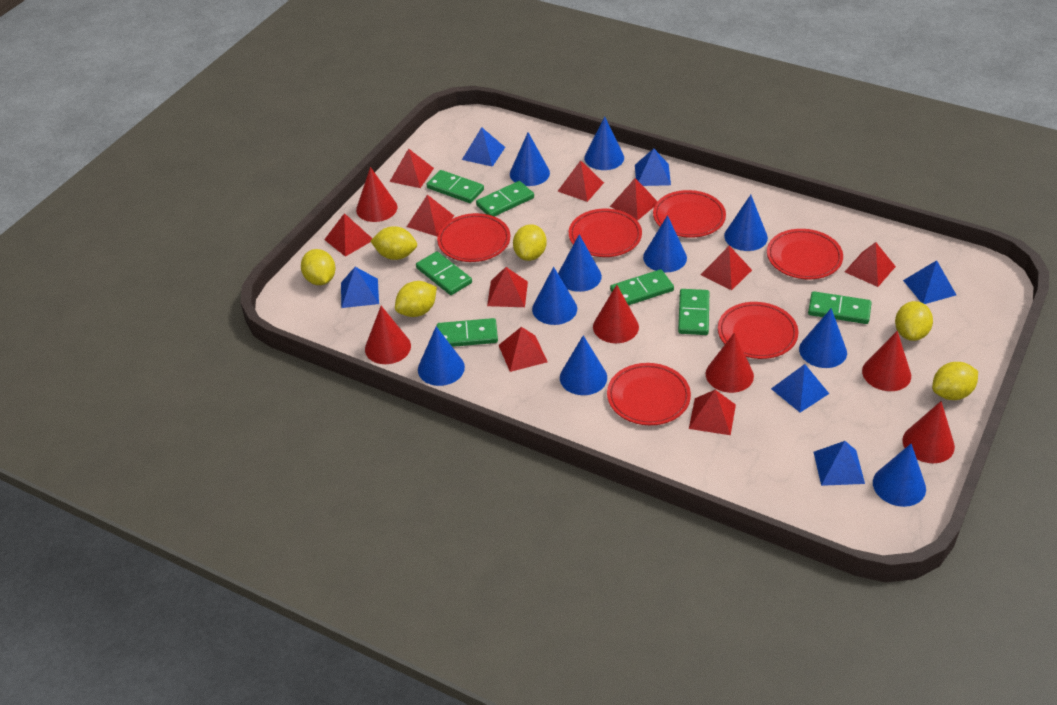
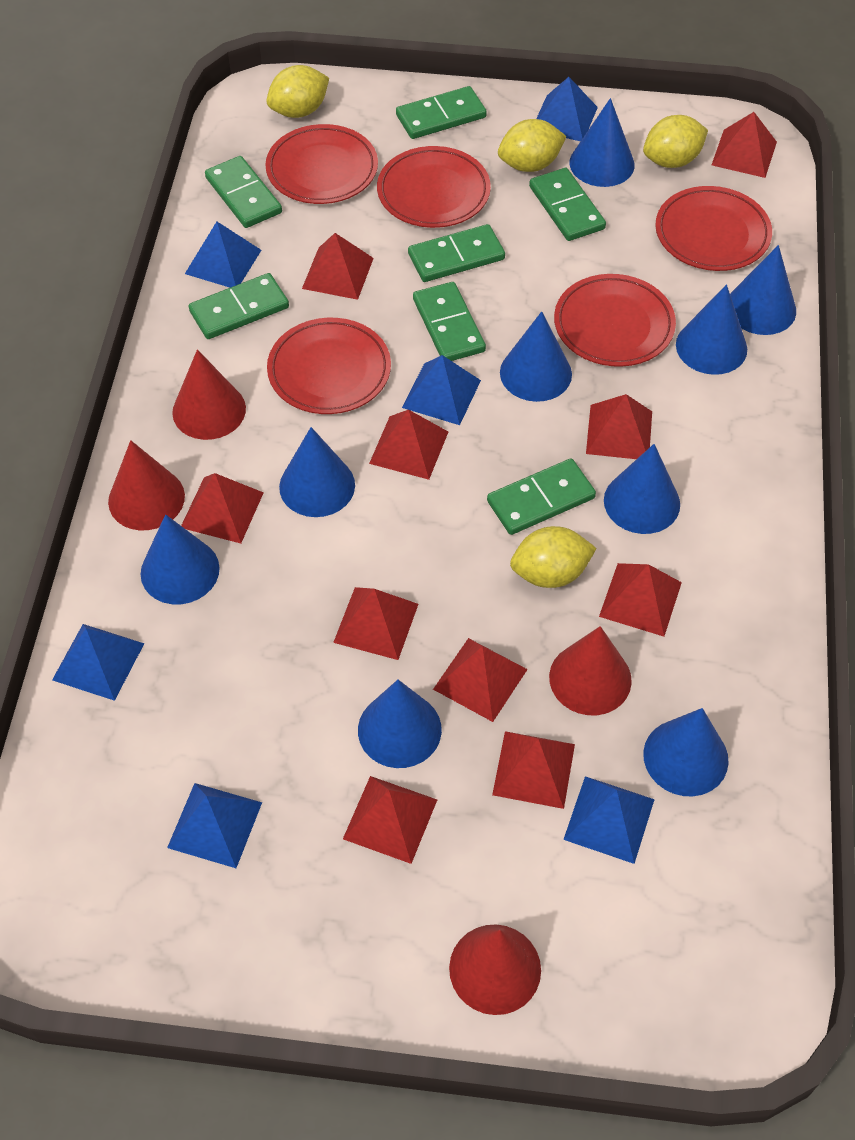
blue cone: 10 -> 9
red cone: 6 -> 4
red plate: 6 -> 5
yellow lemon: 6 -> 4

